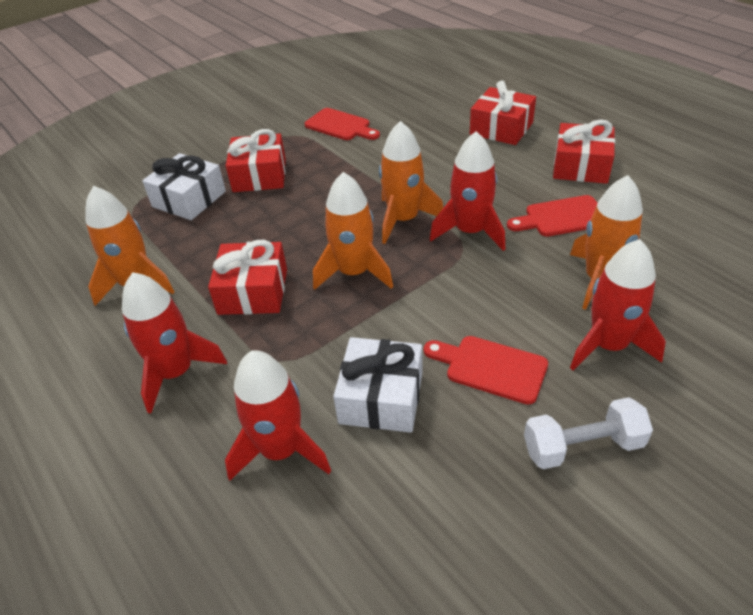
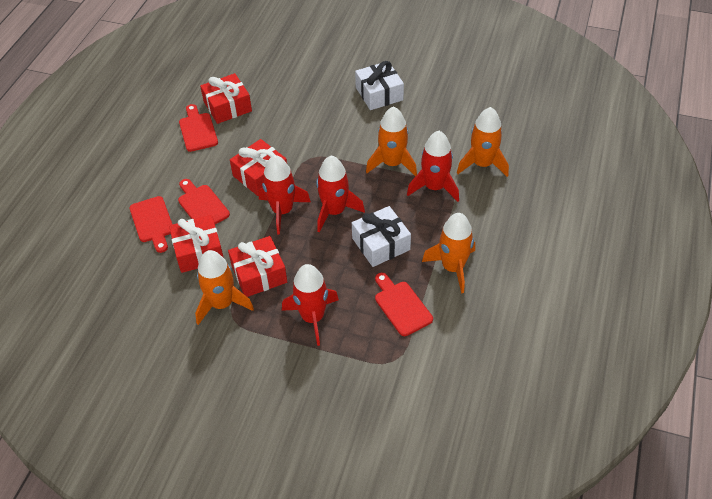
red cutting board: 3 -> 4
white dumbbell: 1 -> 0

